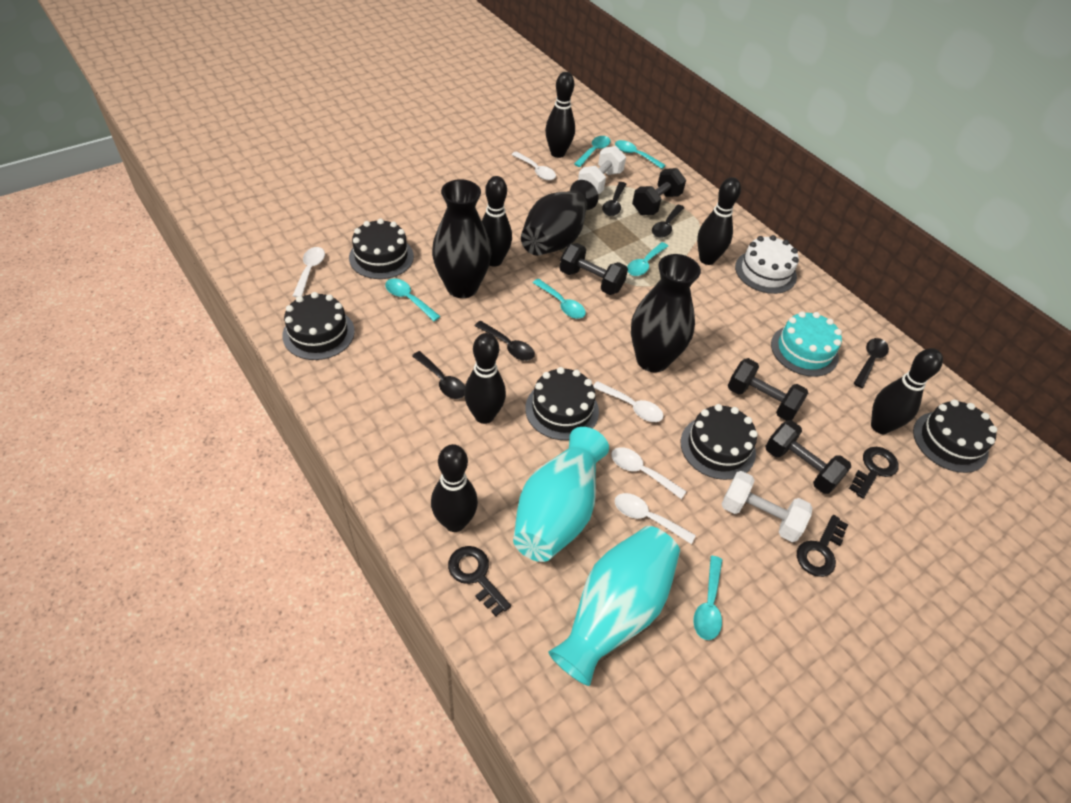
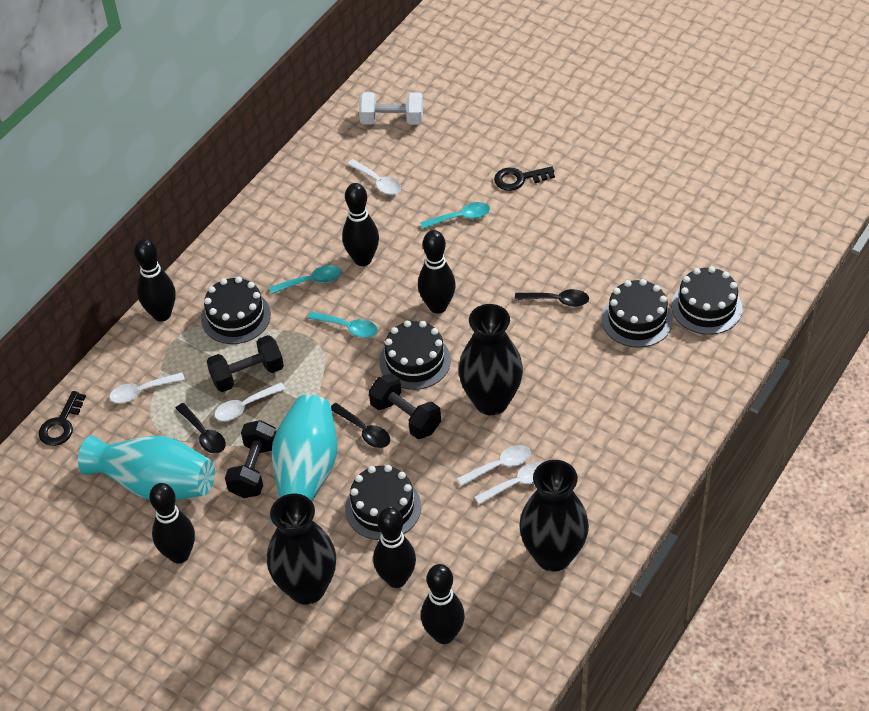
black dumbbell: 4 -> 3
black key: 3 -> 2
black spoon: 5 -> 3
turquoise cake: 1 -> 0
turquoise spoon: 6 -> 3
white cake: 1 -> 0
white dumbbell: 2 -> 1

